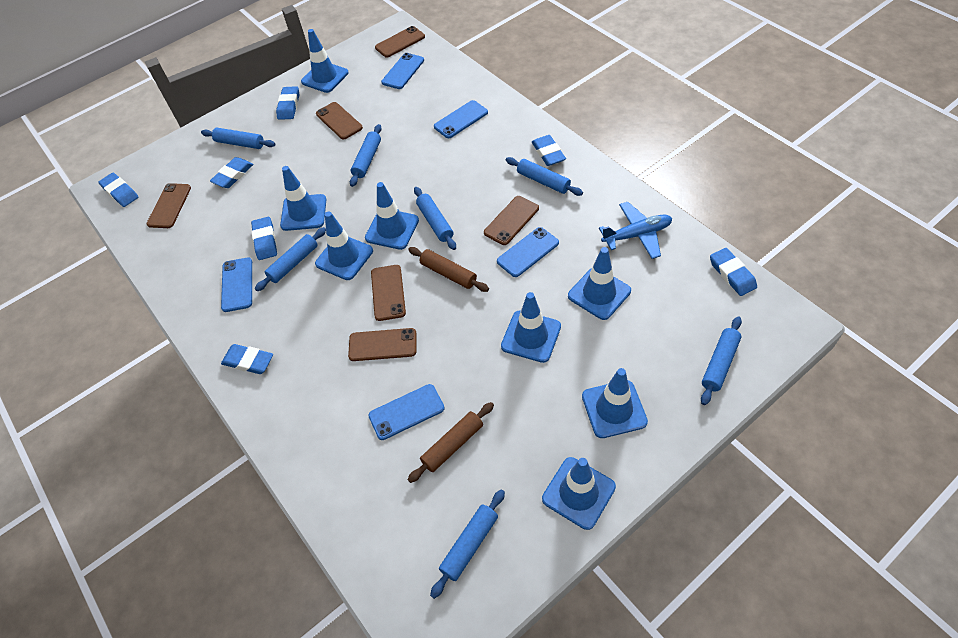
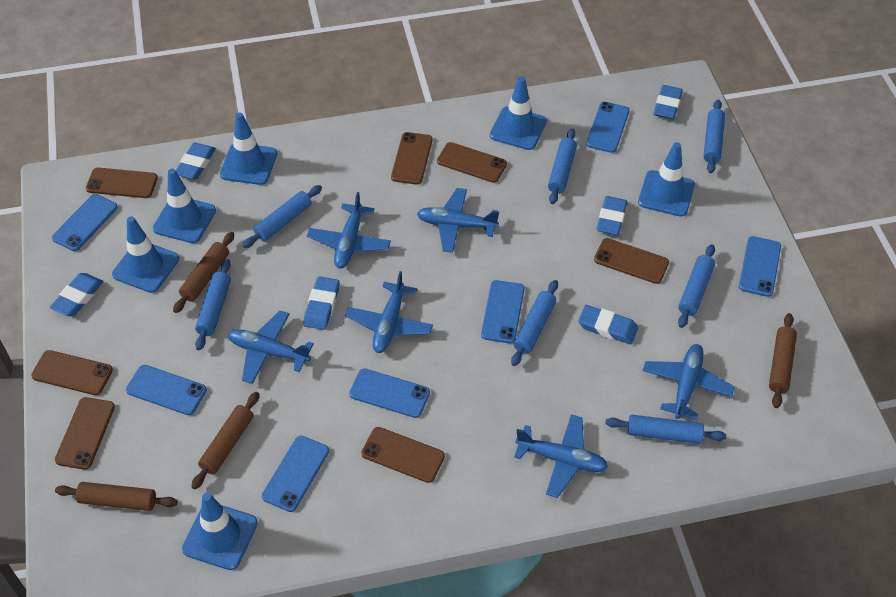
blue eraser: 7 -> 6
blue phone: 5 -> 7
blue plane: 1 -> 6
blue traffic cone: 8 -> 6
brown phone: 6 -> 7
brown rolling pin: 2 -> 4

